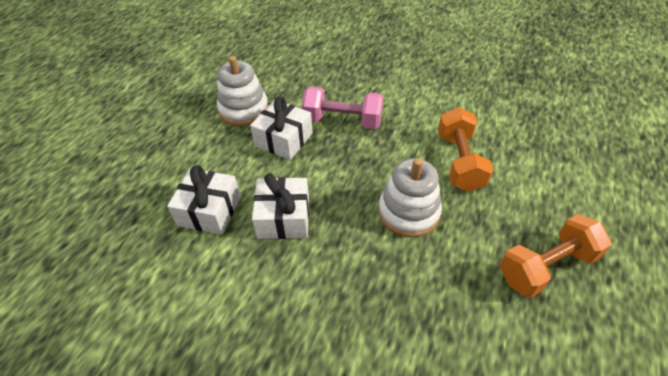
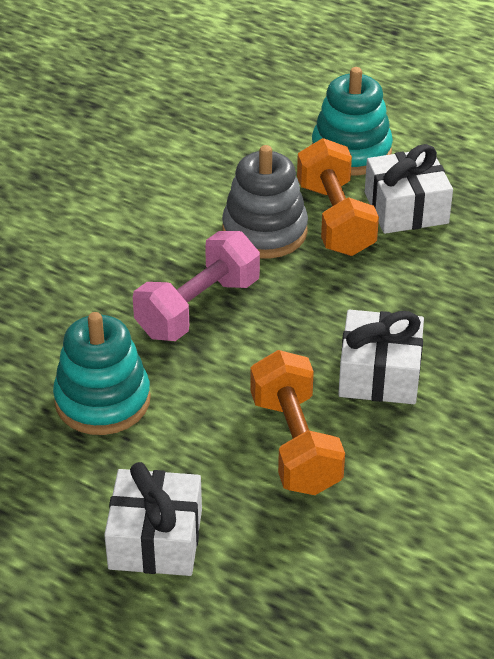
grey stacking toy: 0 -> 1
turquoise stacking toy: 0 -> 2
white stacking toy: 2 -> 0

